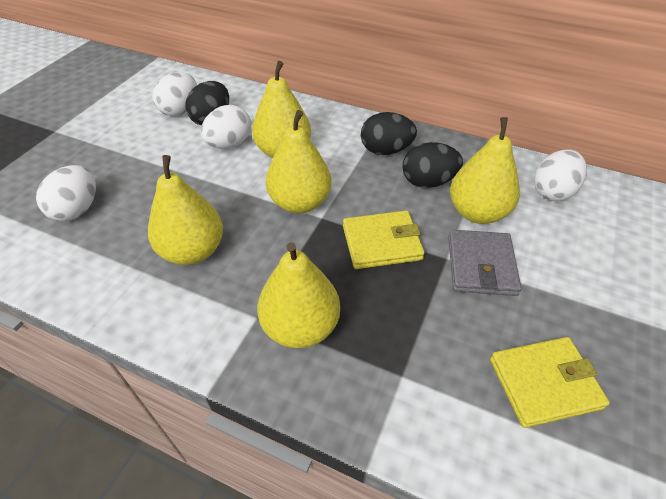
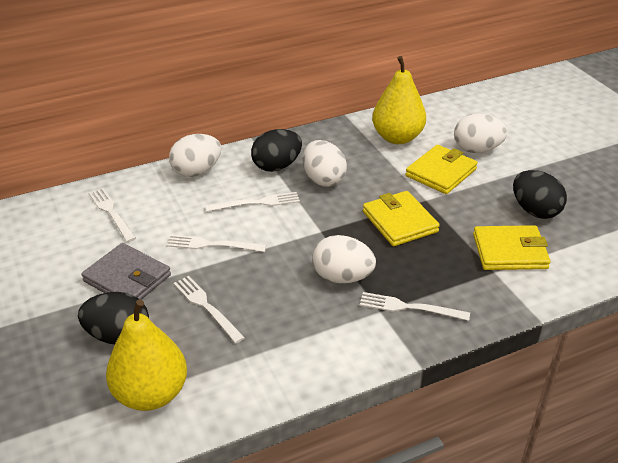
white fork: 0 -> 5
yellow pear: 5 -> 2
yellow wallet: 2 -> 3

